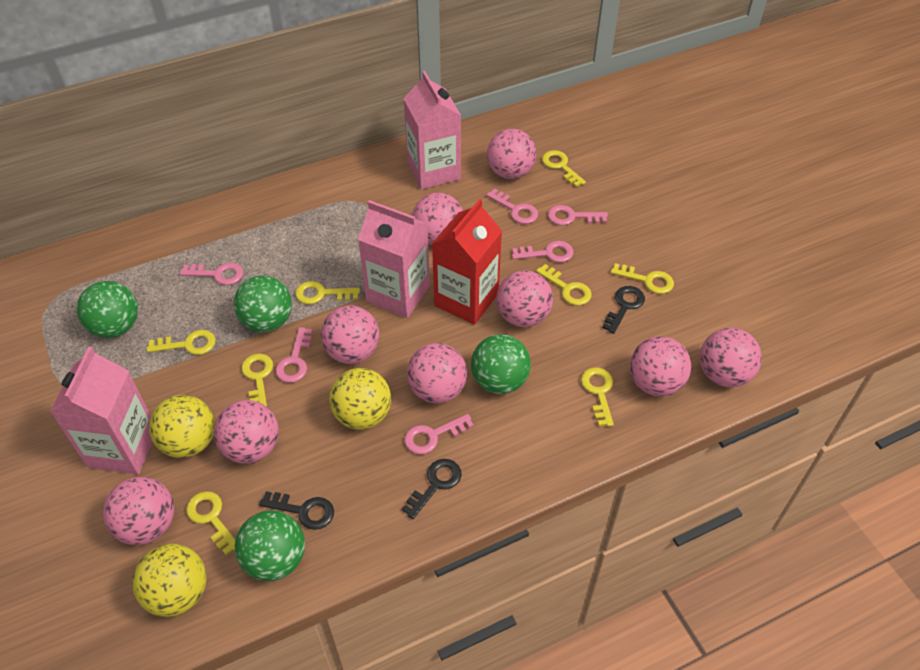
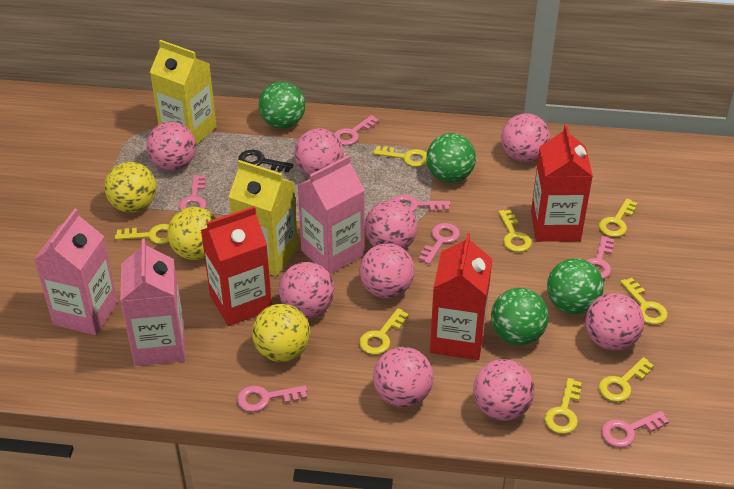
black key: 3 -> 1
pink key: 6 -> 7
red carton: 1 -> 3
yellow carton: 0 -> 2

